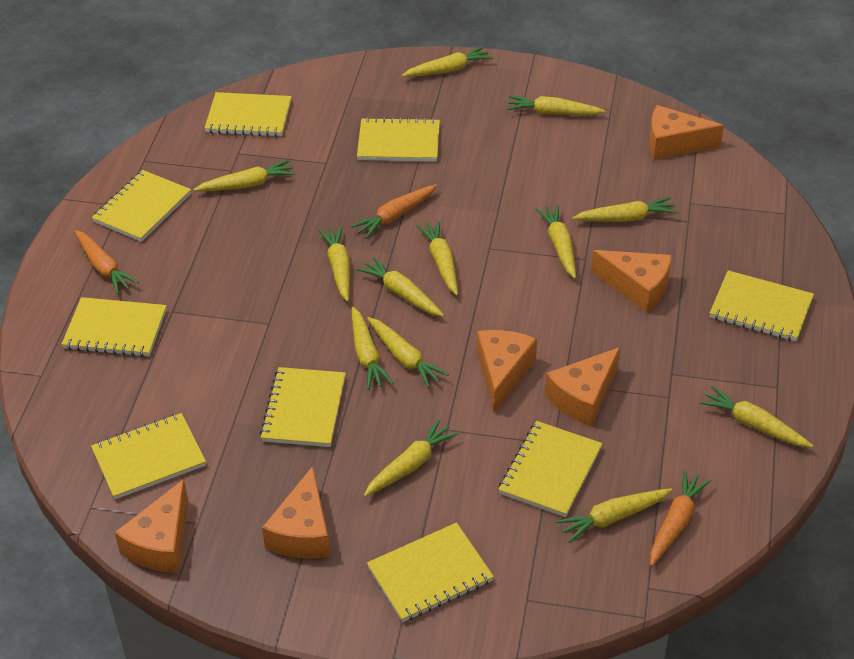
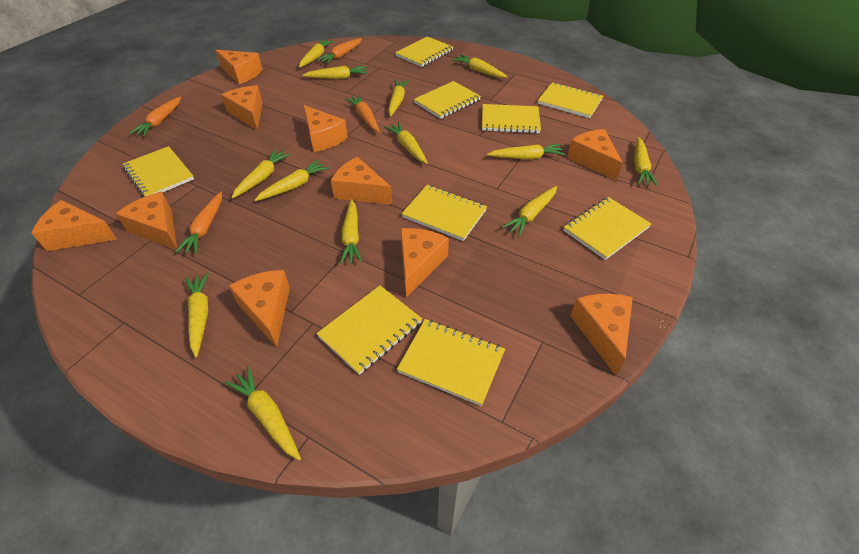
orange carrot: 3 -> 4
orange cheese: 6 -> 10

